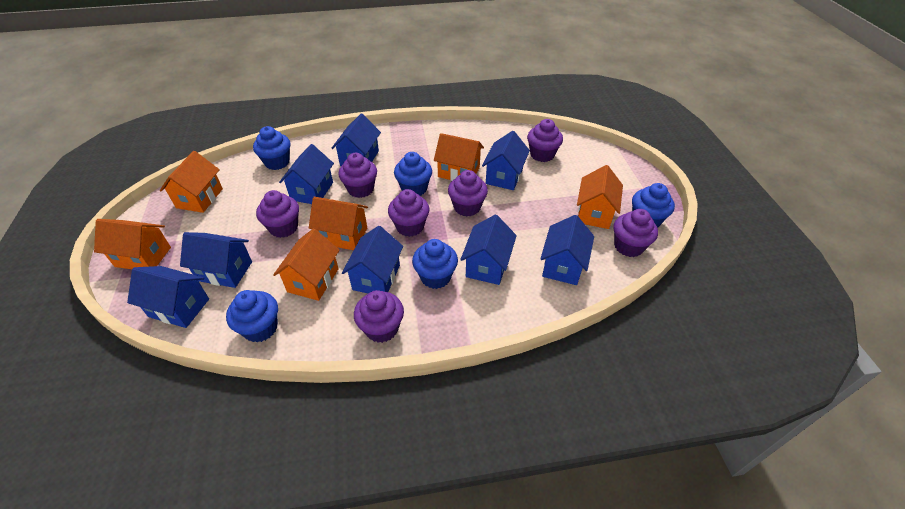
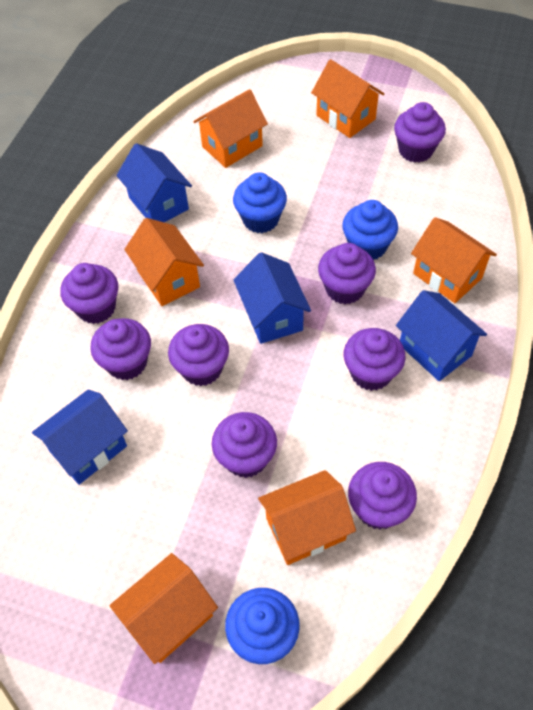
blue cupcake: 5 -> 3
blue house: 8 -> 4
purple cupcake: 7 -> 8

